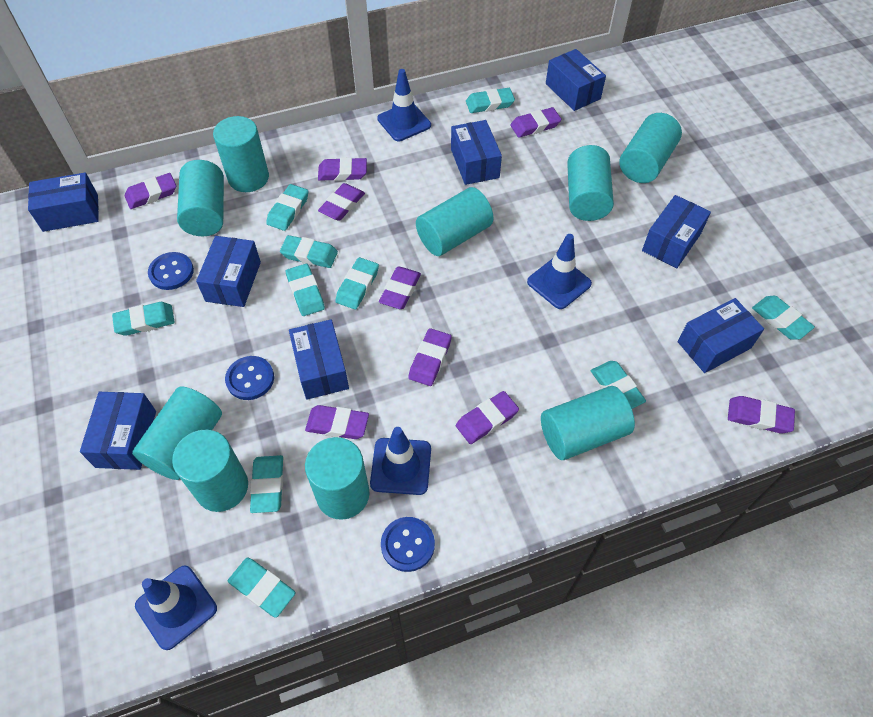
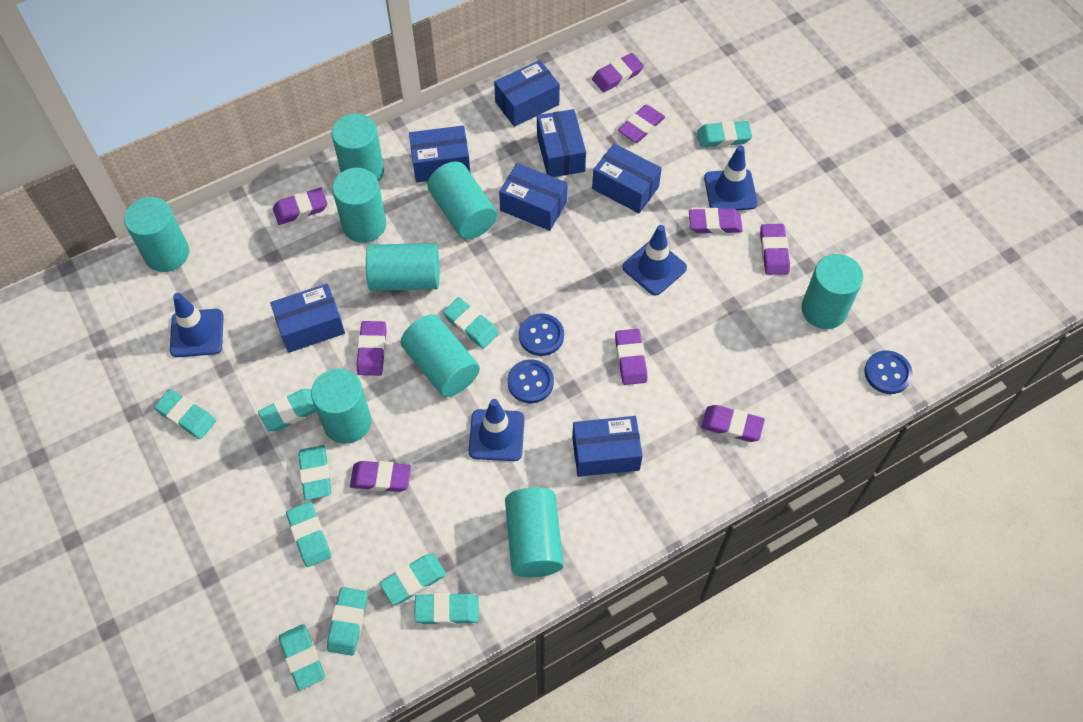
blue box: 8 -> 7

